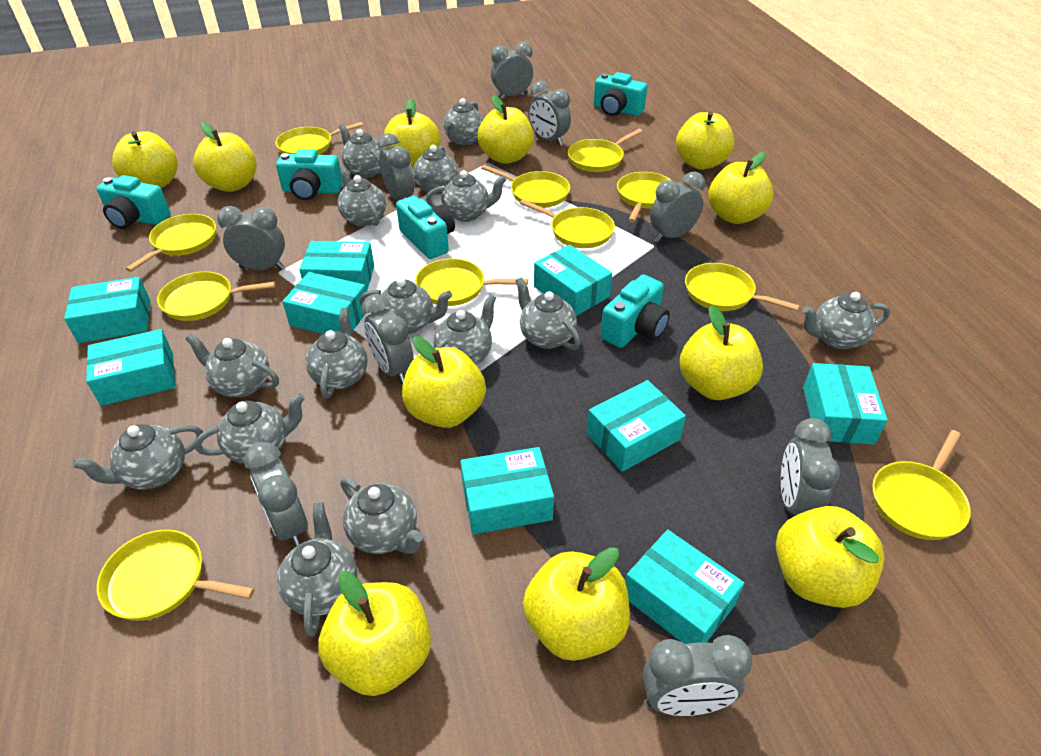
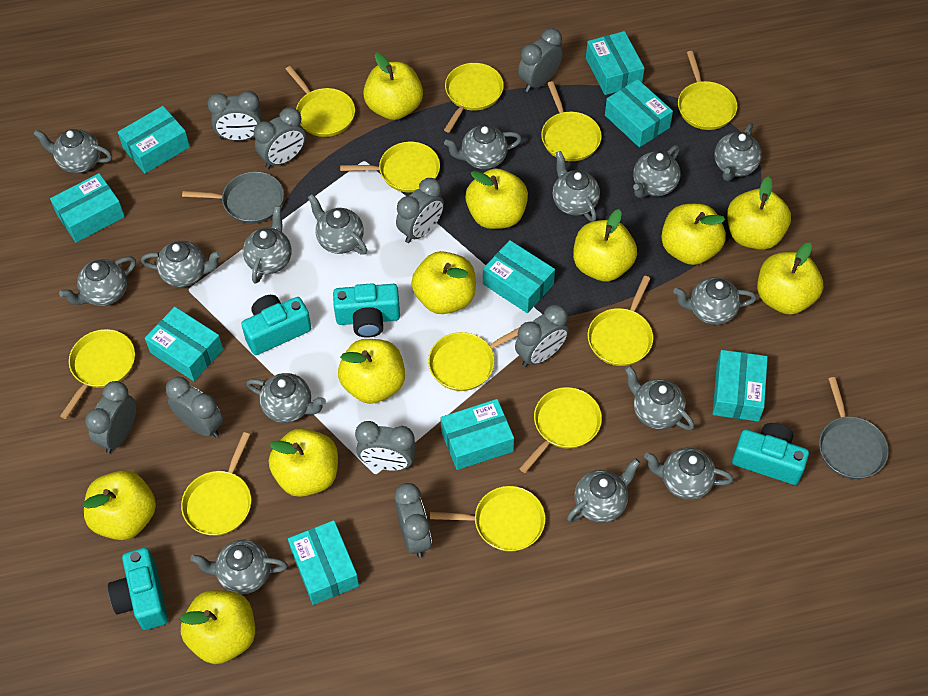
grey pan: 0 -> 2
turquoise camera: 5 -> 4

